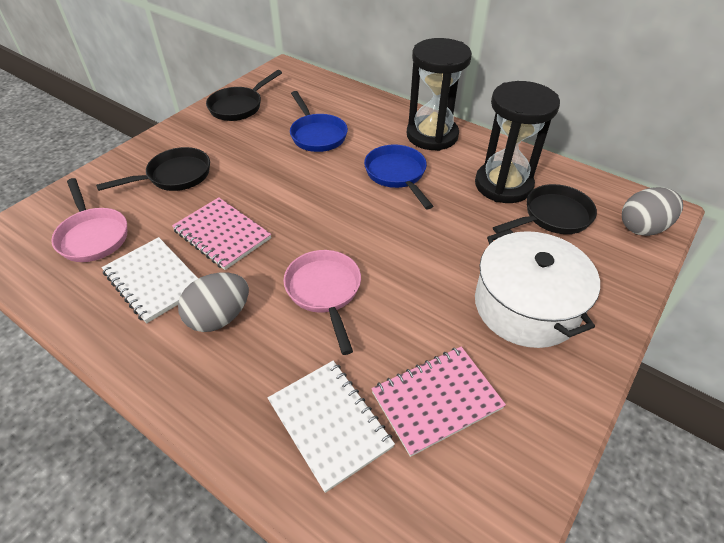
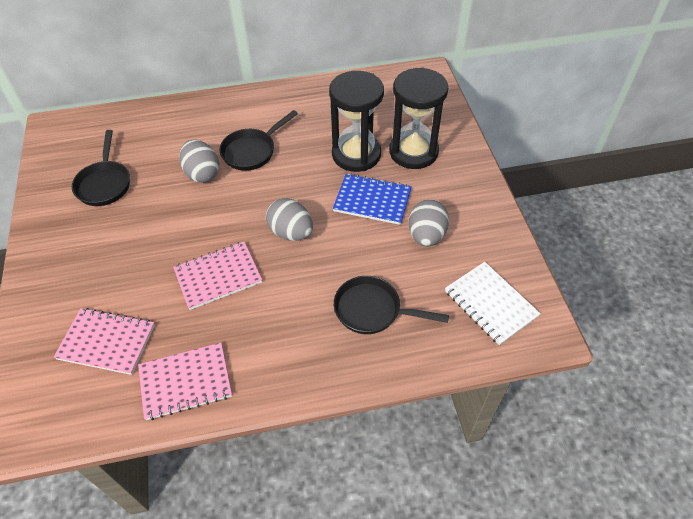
blue notebook: 0 -> 1
blue pan: 2 -> 0
grey egg: 2 -> 3
pink notebook: 2 -> 3
pink pan: 2 -> 0
white notebook: 2 -> 1
white pot: 1 -> 0

